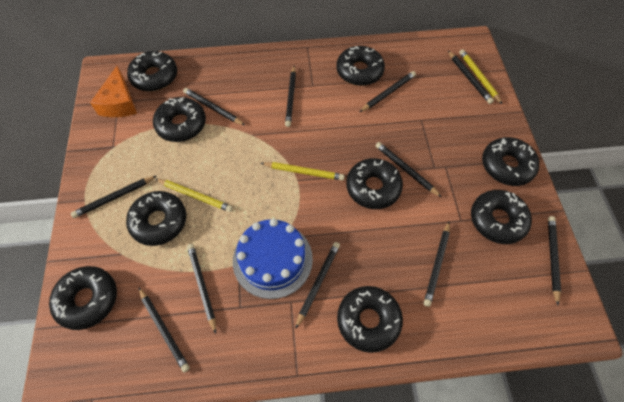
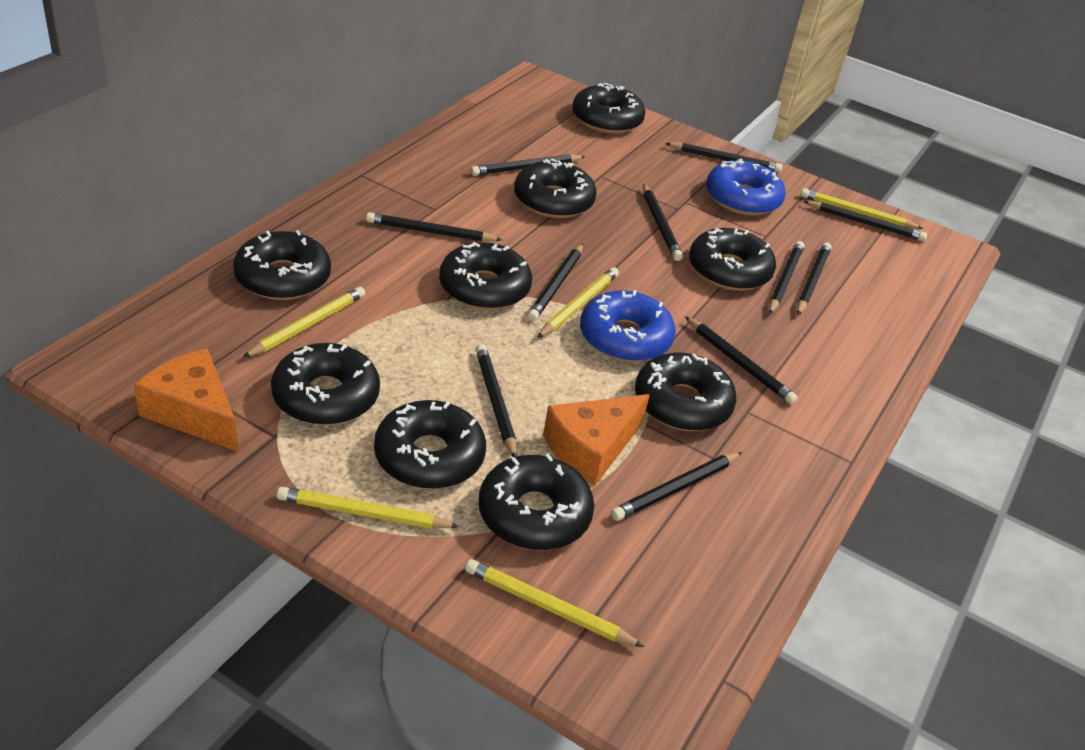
blue cake: 1 -> 0
blue donut: 0 -> 2
orange cheese: 1 -> 2
yellow pencil: 3 -> 5

